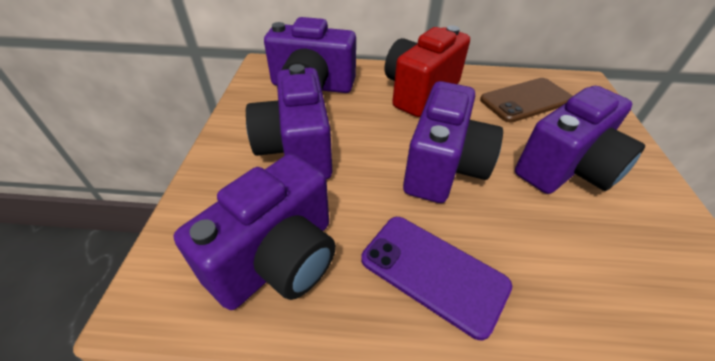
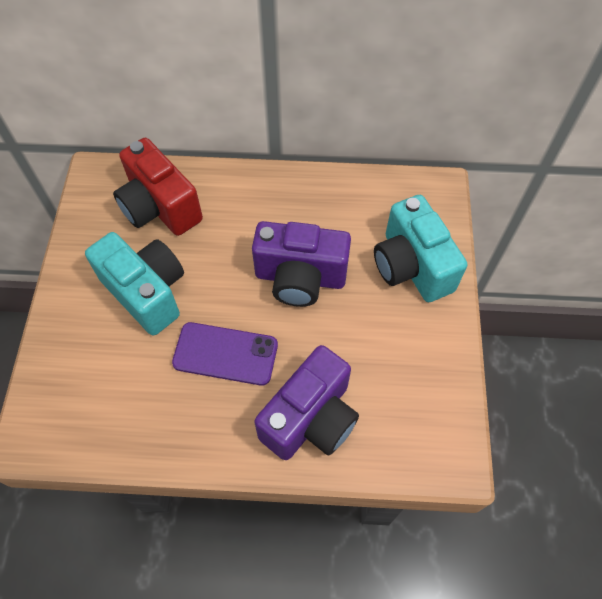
brown phone: 1 -> 0
purple camera: 5 -> 2
turquoise camera: 0 -> 2

